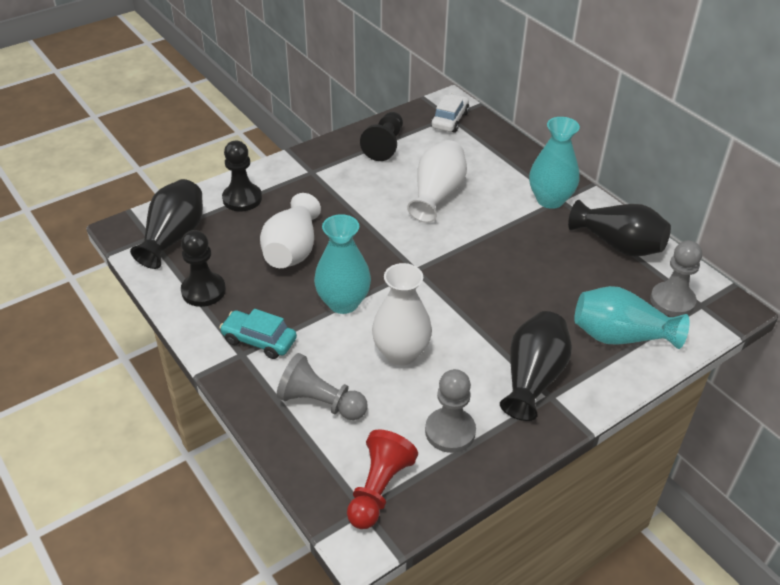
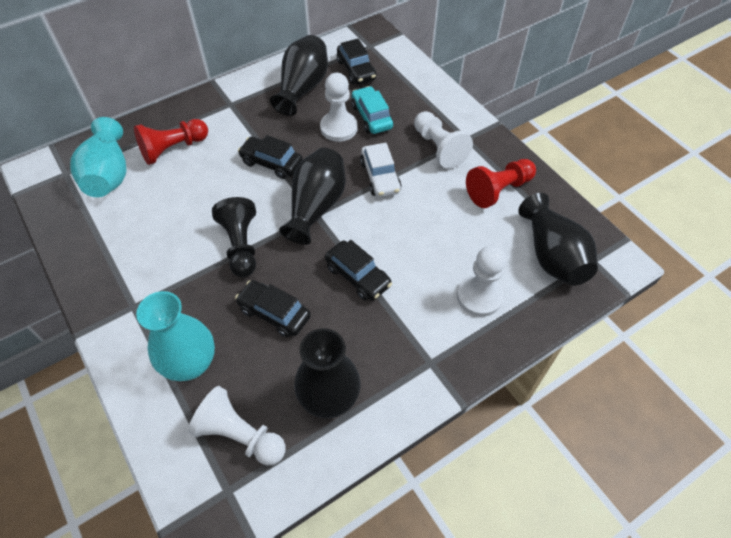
black car: 0 -> 4
black pawn: 3 -> 1
black vase: 3 -> 4
grey pawn: 3 -> 0
red pawn: 1 -> 2
turquoise vase: 3 -> 2
white pawn: 0 -> 4
white vase: 3 -> 0

